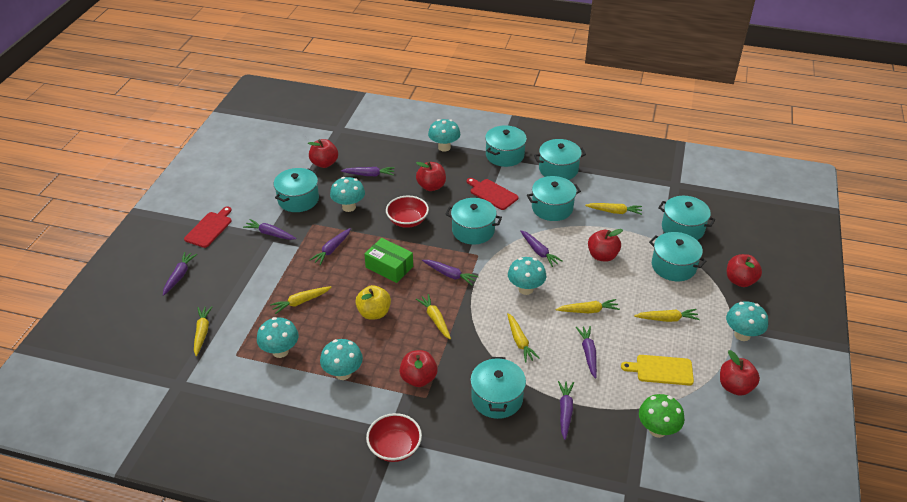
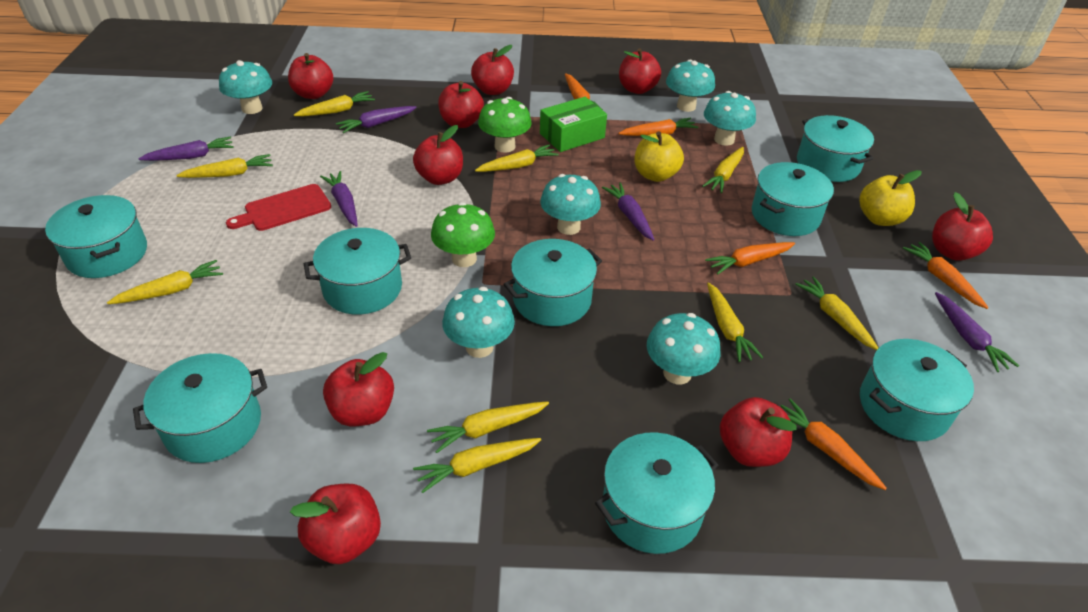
green mushroom: 1 -> 2
orange carrot: 0 -> 5
purple carrot: 8 -> 5
red apple: 6 -> 9
red bowl: 2 -> 0
red cutting board: 2 -> 1
yellow apple: 1 -> 2
yellow carrot: 7 -> 9
yellow cutting board: 1 -> 0

